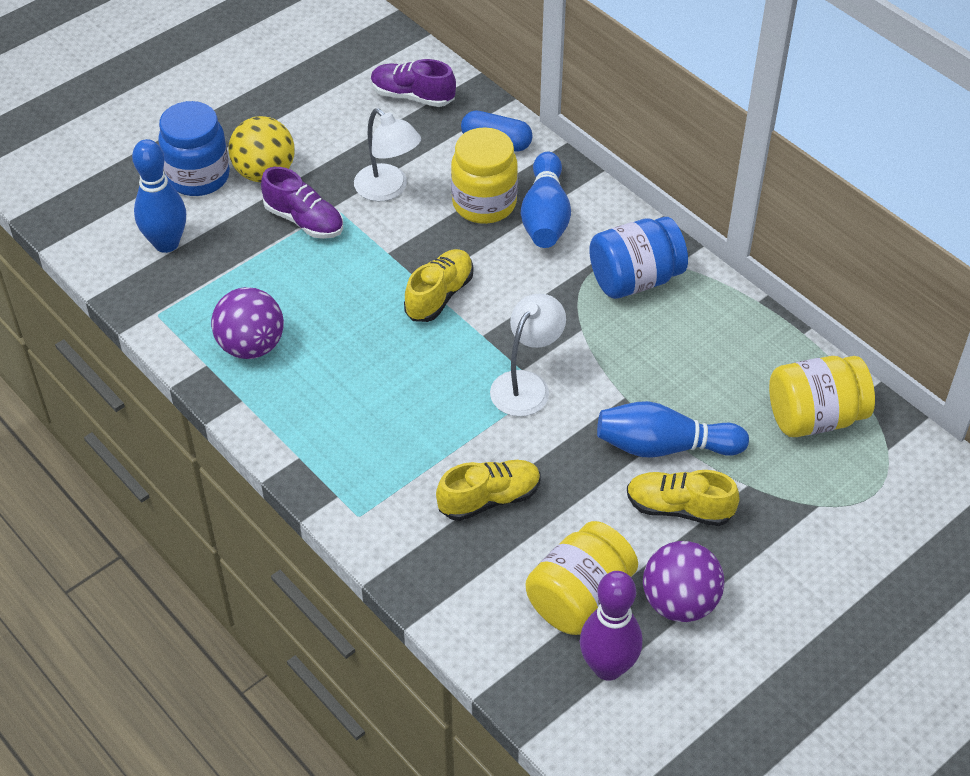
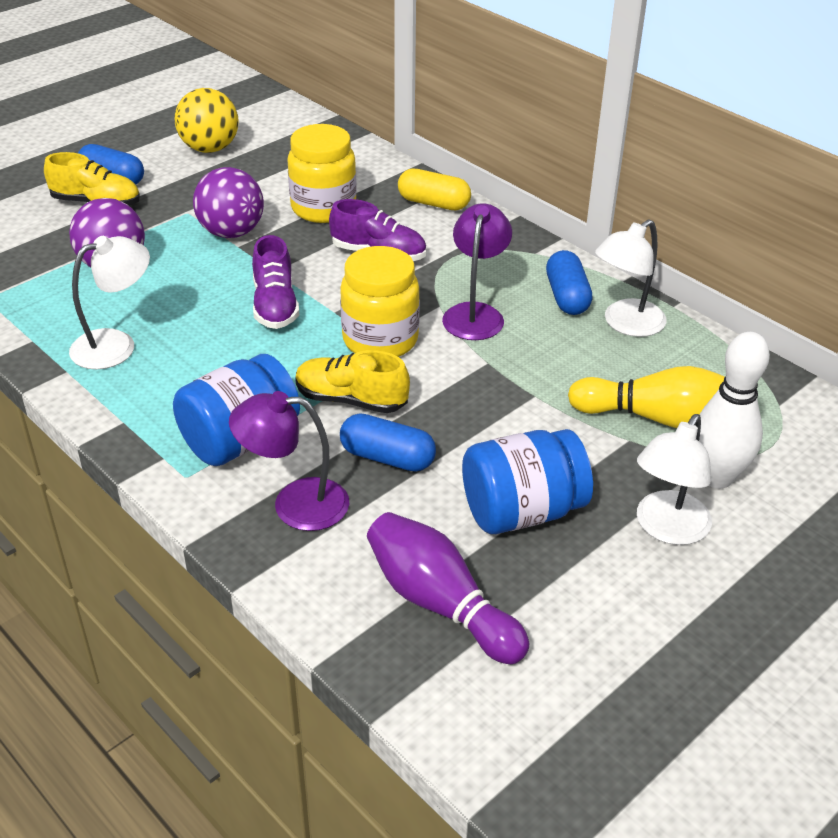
blue bowling pin: 3 -> 0
blue capsule: 1 -> 3
purple lamp: 0 -> 2
white bowling pin: 0 -> 1
white lamp: 2 -> 3
yellow bowling pin: 0 -> 1
yellow capsule: 0 -> 1
yellow jar: 3 -> 2
yellow shoe: 3 -> 2

